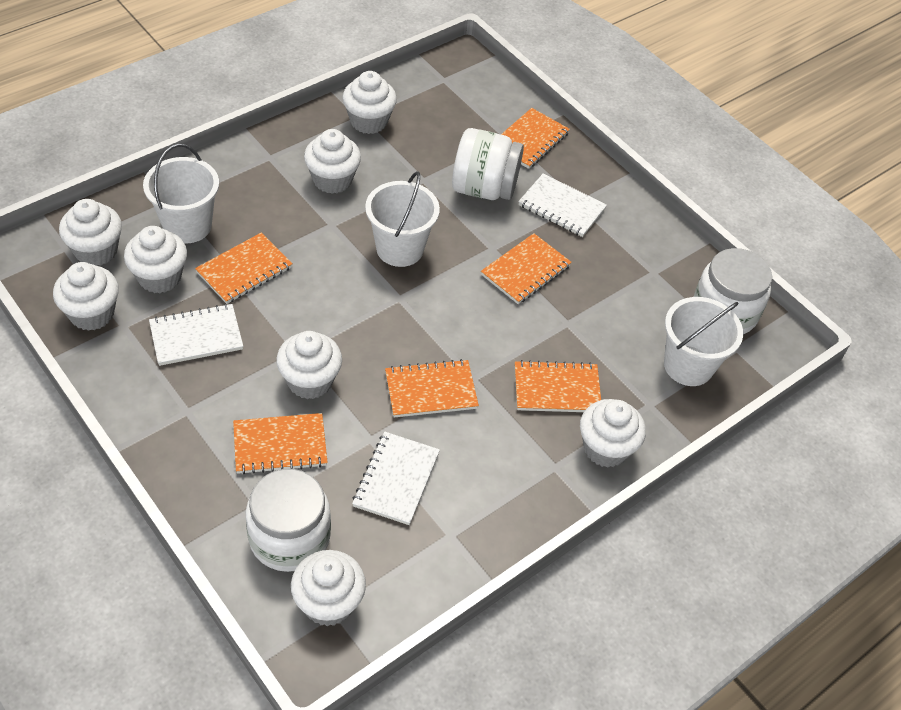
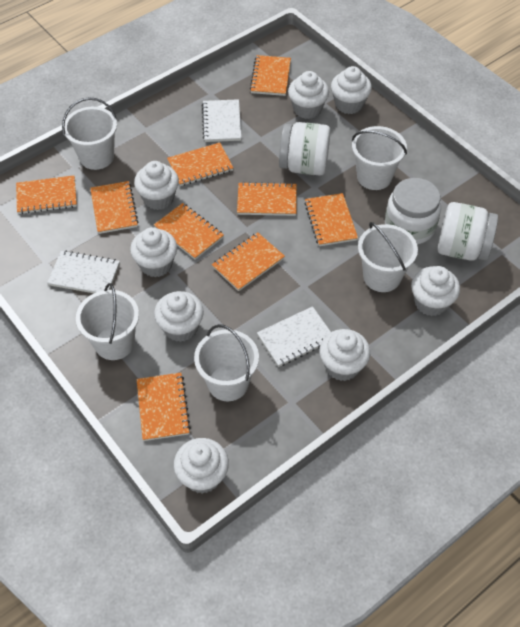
orange notebook: 6 -> 9
white bucket: 3 -> 5

